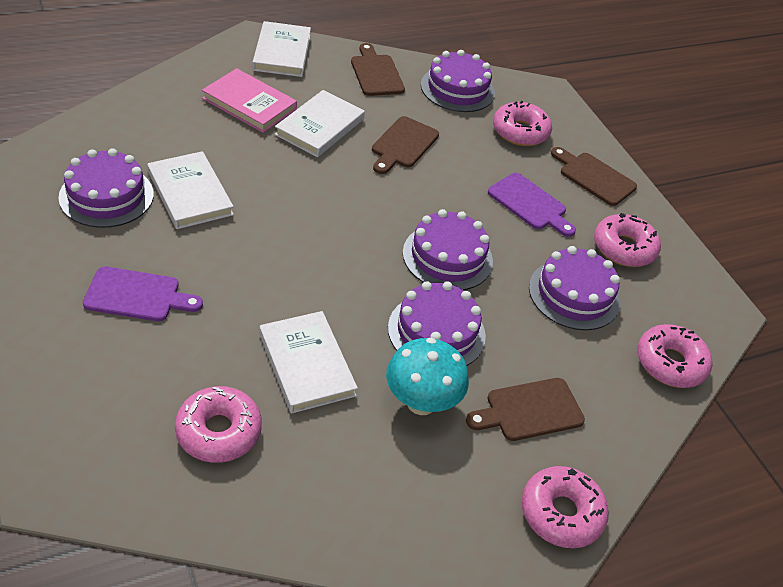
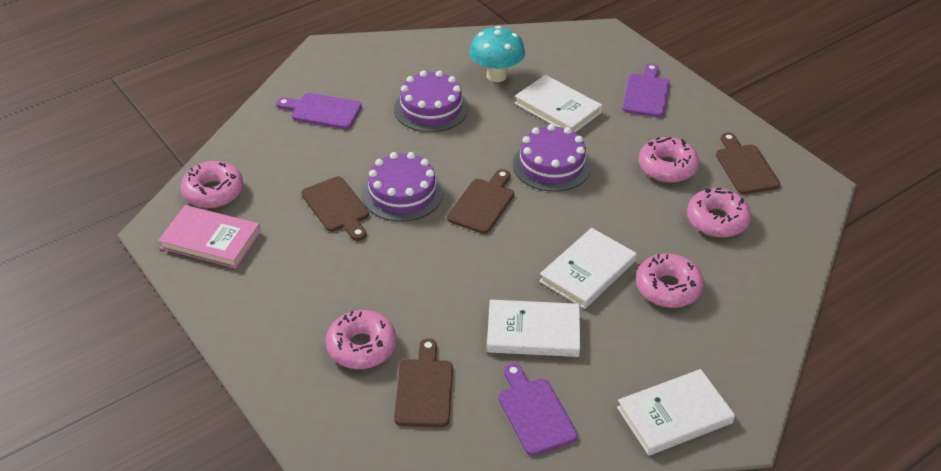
purple cake: 5 -> 3
purple cutting board: 2 -> 3

